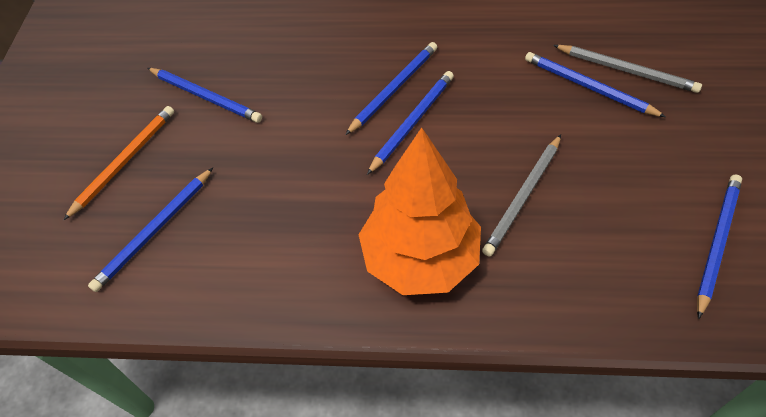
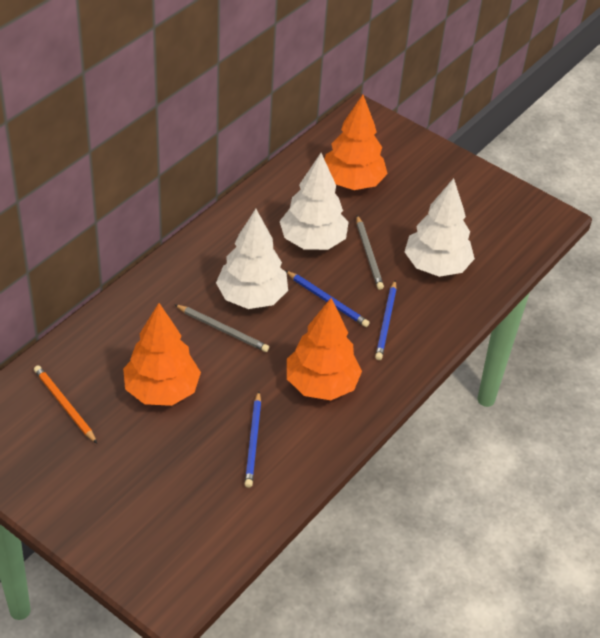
blue pencil: 6 -> 3
orange tree: 1 -> 3
white tree: 0 -> 3

